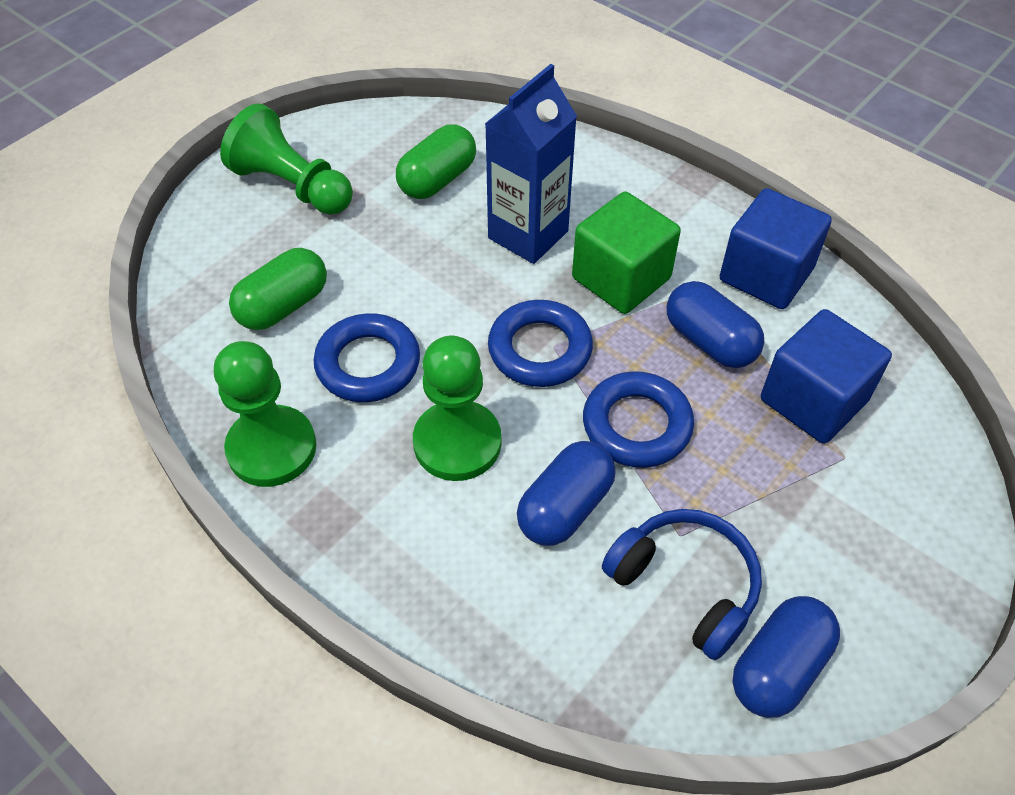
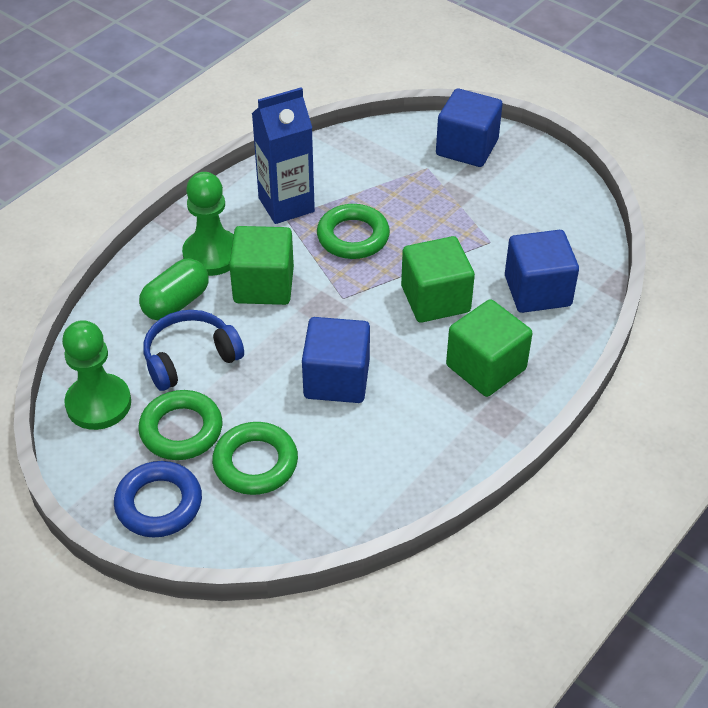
blue capsule: 3 -> 0
blue cube: 2 -> 3
blue ring: 3 -> 1
green capsule: 2 -> 1
green cube: 1 -> 3
green pawn: 3 -> 2
green ring: 0 -> 3

